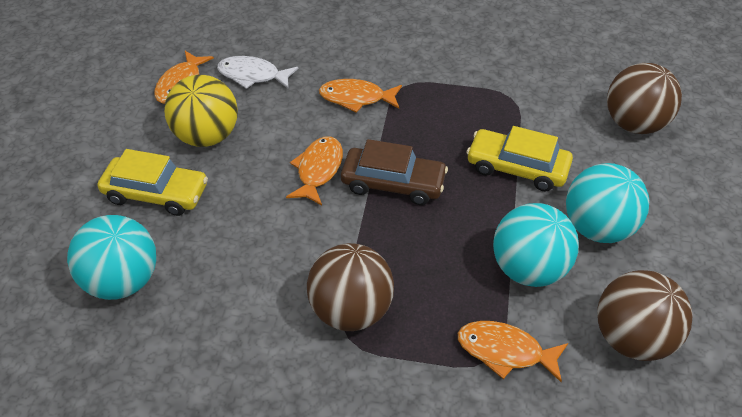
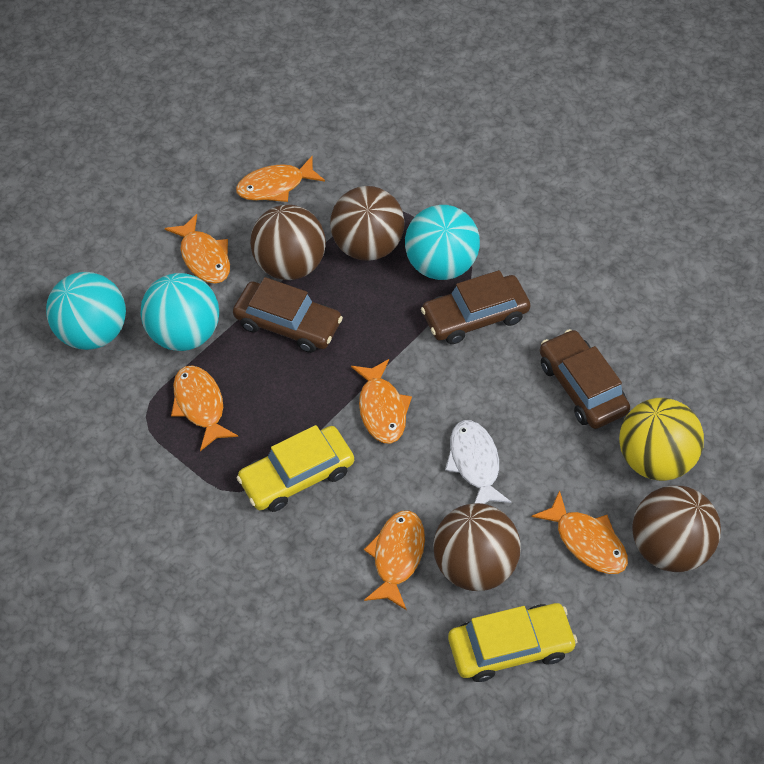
brown ball: 3 -> 4
brown car: 1 -> 3
orange fish: 4 -> 6

